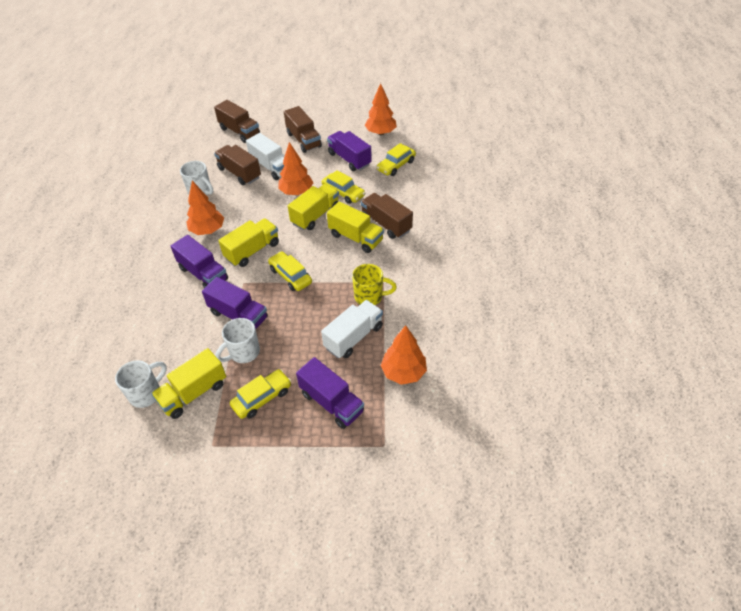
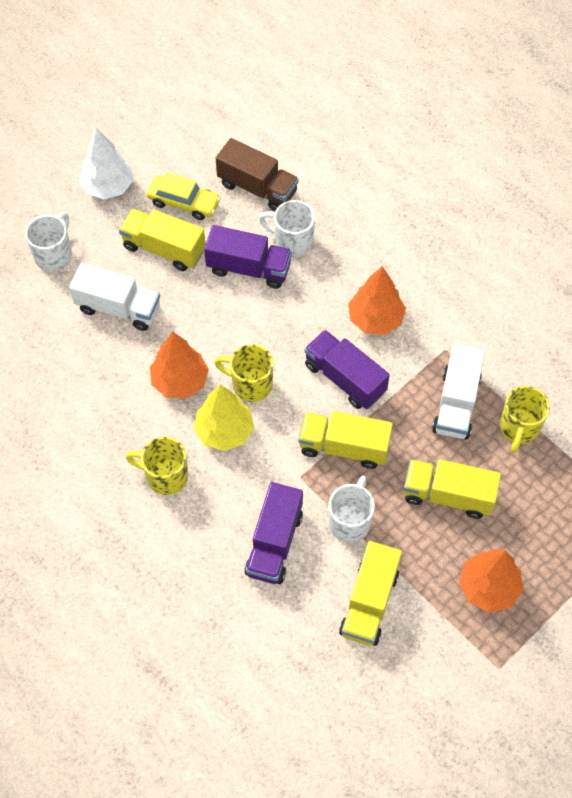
brown truck: 4 -> 1
orange tree: 4 -> 3
purple truck: 4 -> 3
white tree: 0 -> 1
yellow car: 4 -> 1
yellow mug: 1 -> 3
yellow tree: 0 -> 1

